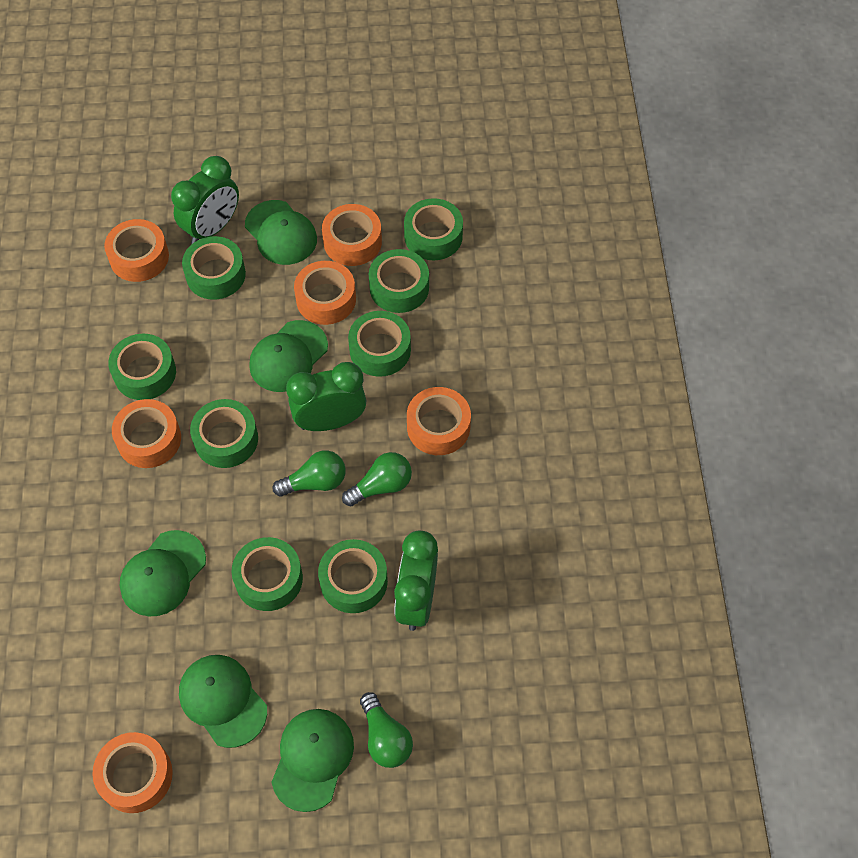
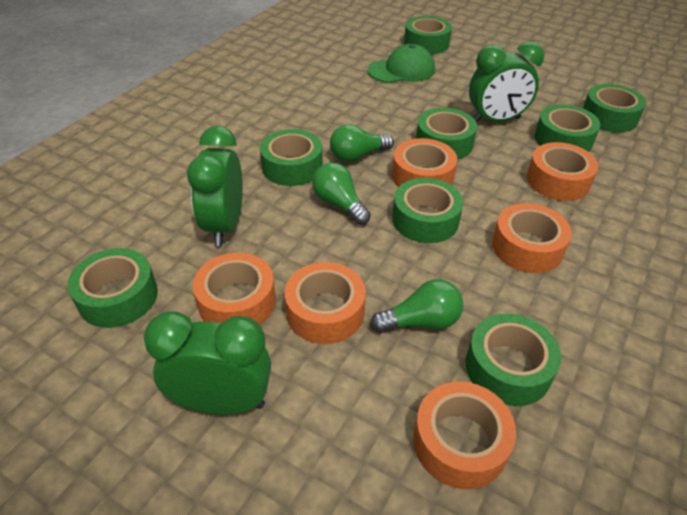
green cap: 5 -> 1

